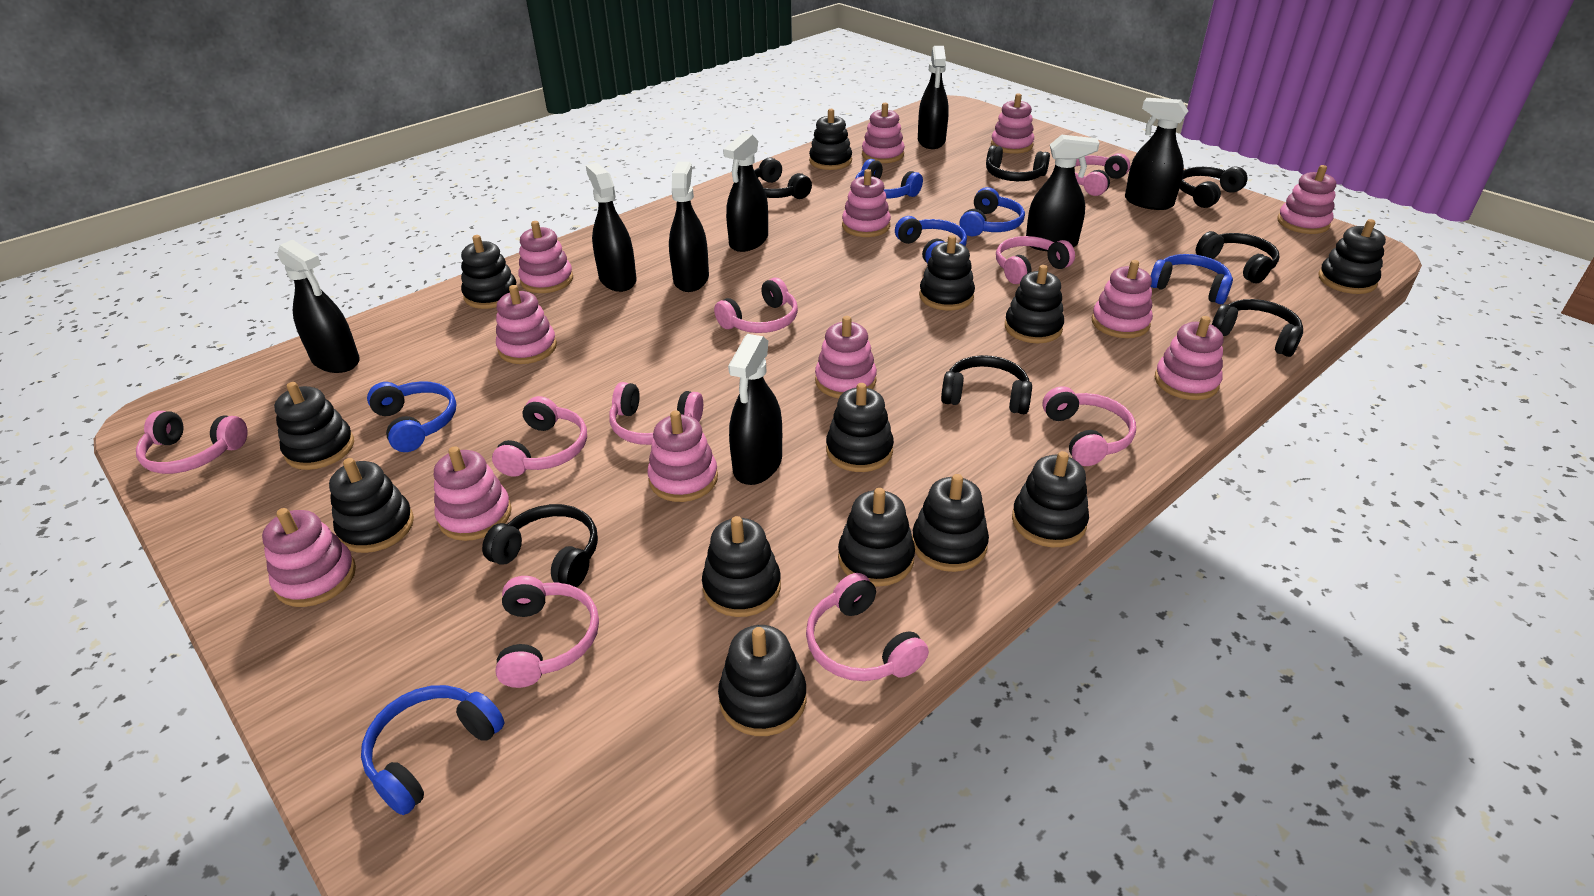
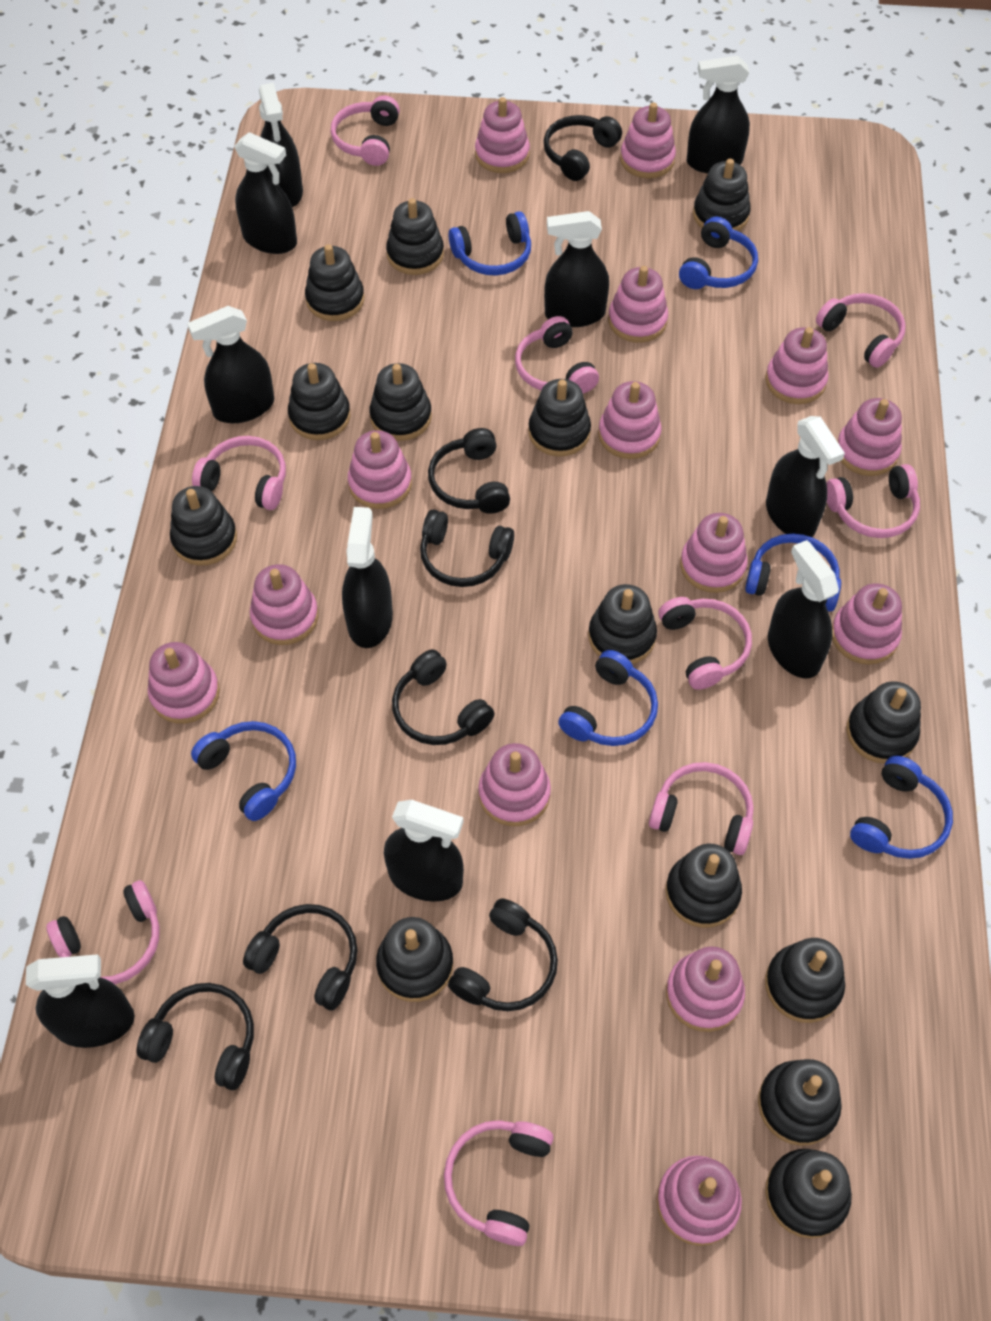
black spray bottle: 8 -> 10
black stacking toy: 13 -> 14
pink stacking toy: 12 -> 14

